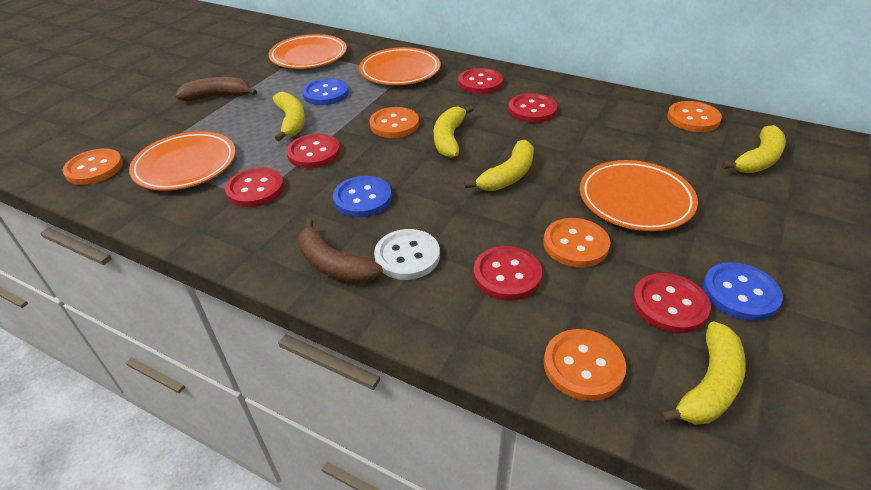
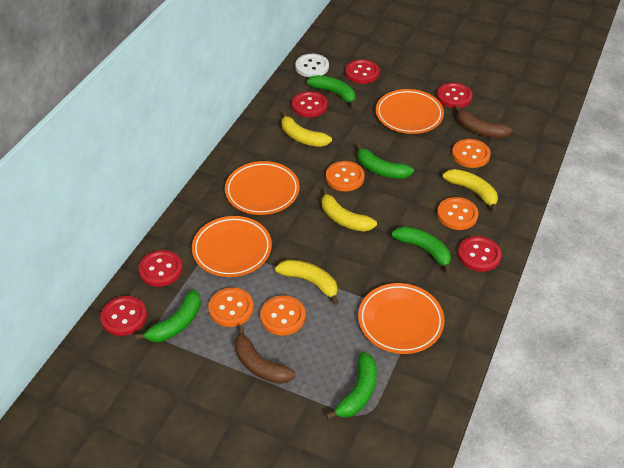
blue button: 3 -> 0
green banana: 0 -> 5
yellow banana: 5 -> 4

